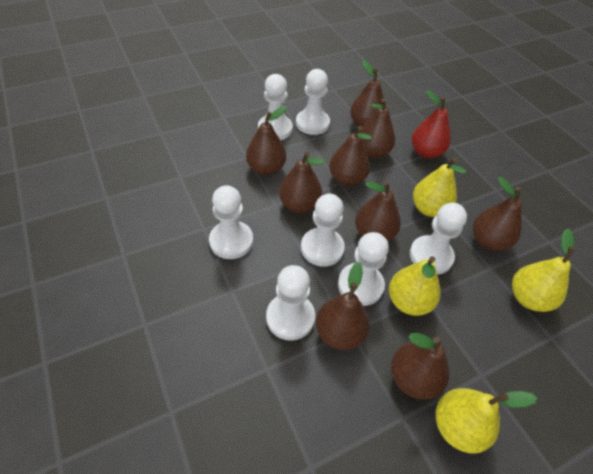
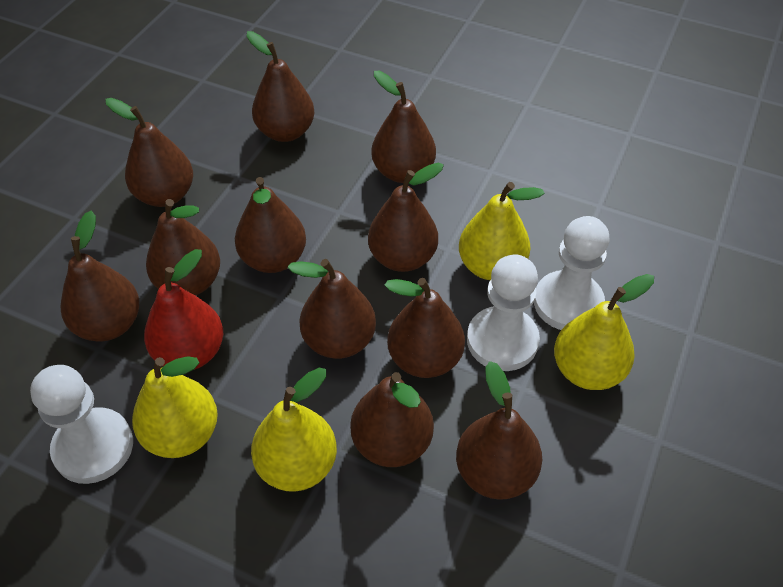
brown pear: 9 -> 11
white pawn: 7 -> 3

